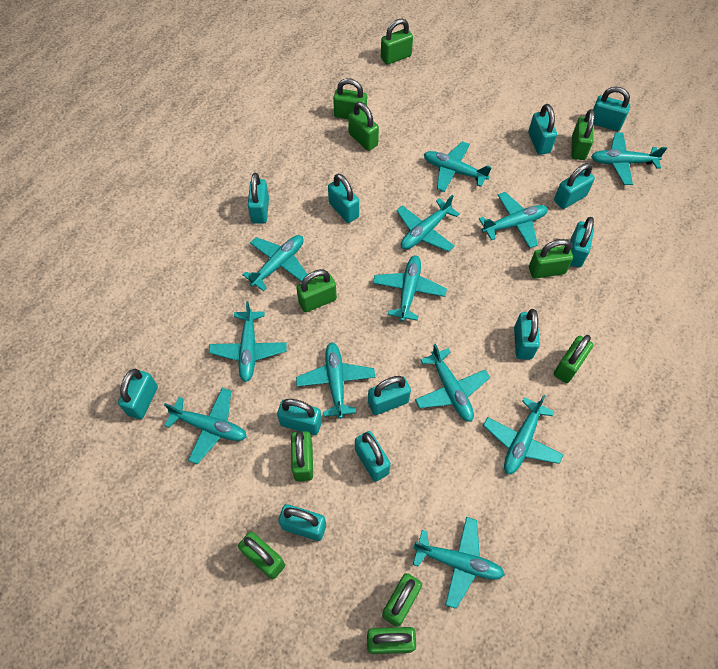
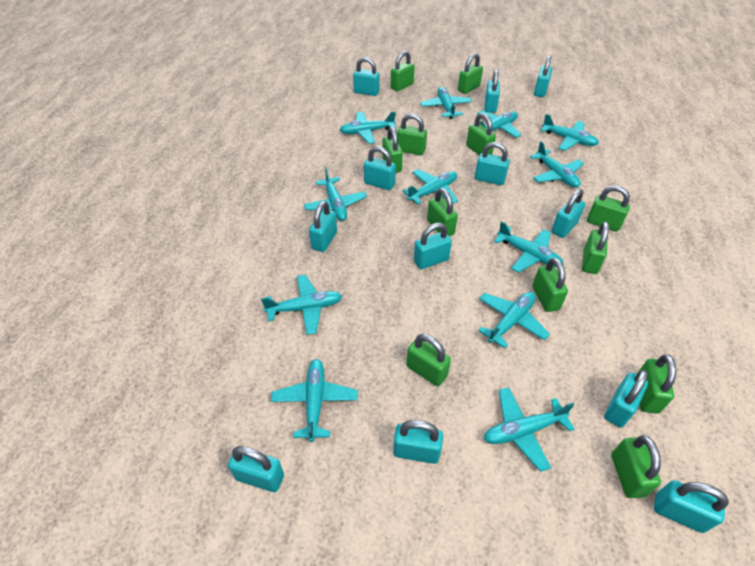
green padlock: 11 -> 12

